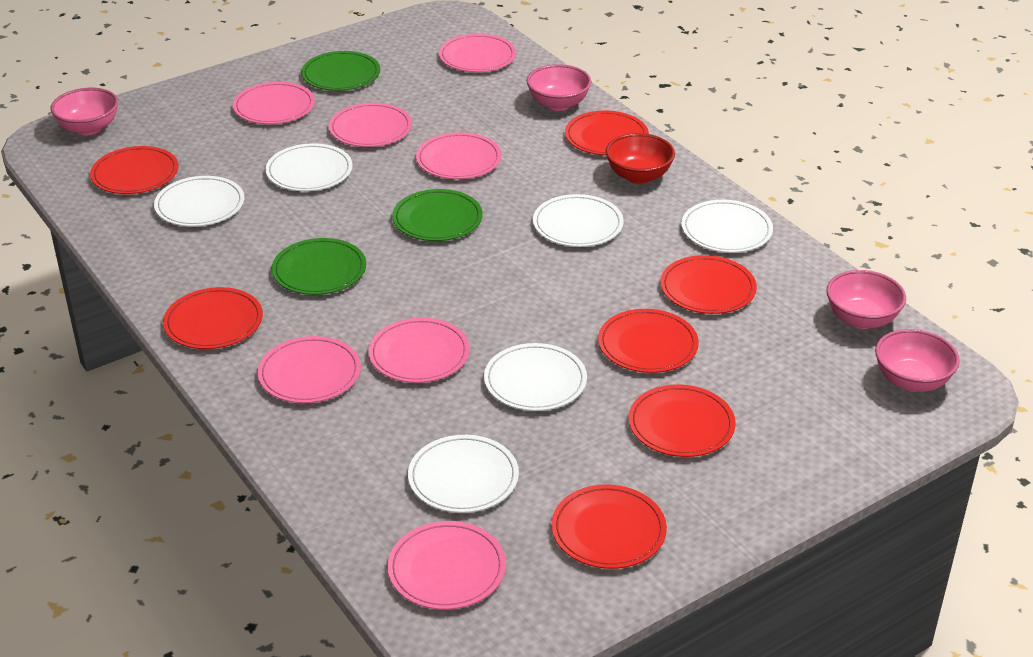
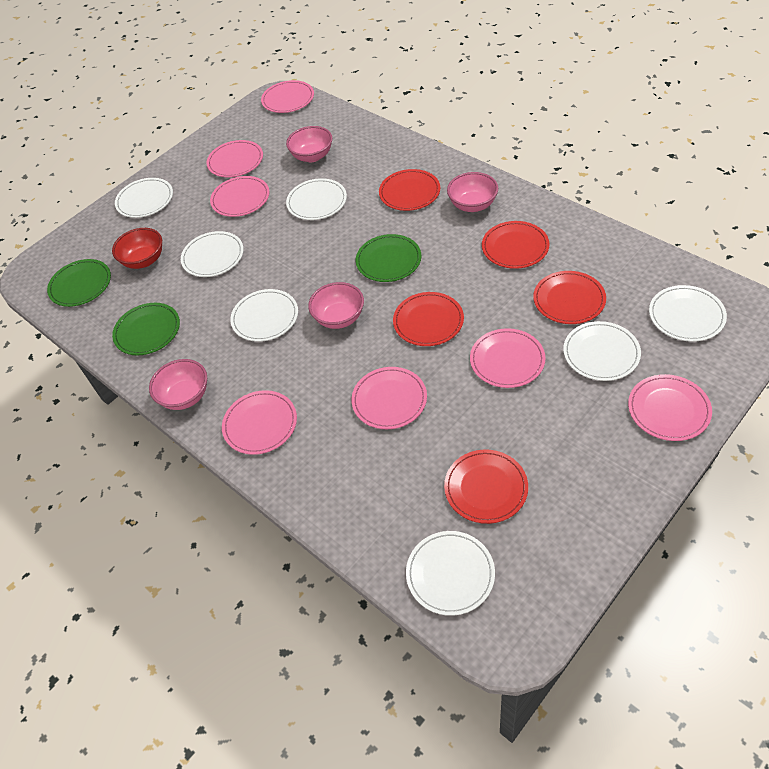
red plate: 7 -> 5
white plate: 6 -> 7

